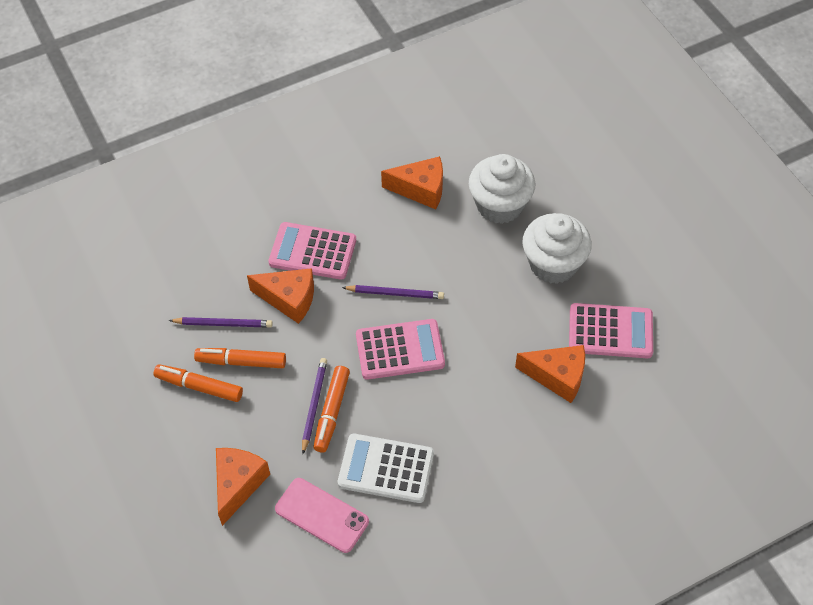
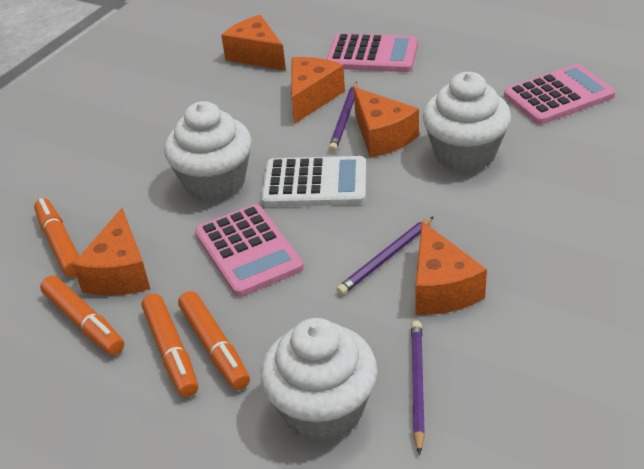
orange cheese: 4 -> 5
orange marker: 3 -> 4
pink phone: 1 -> 0
white cupcake: 2 -> 3

